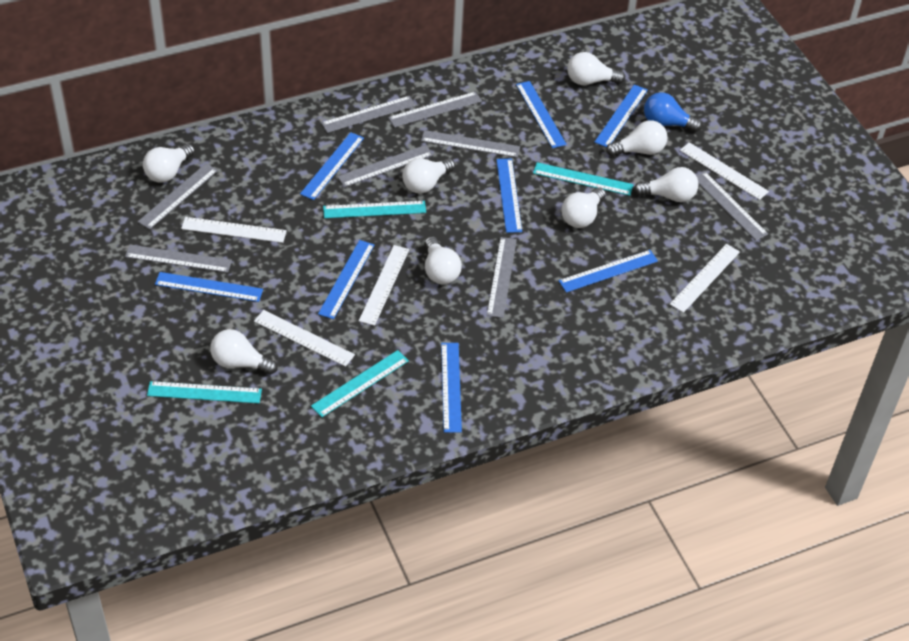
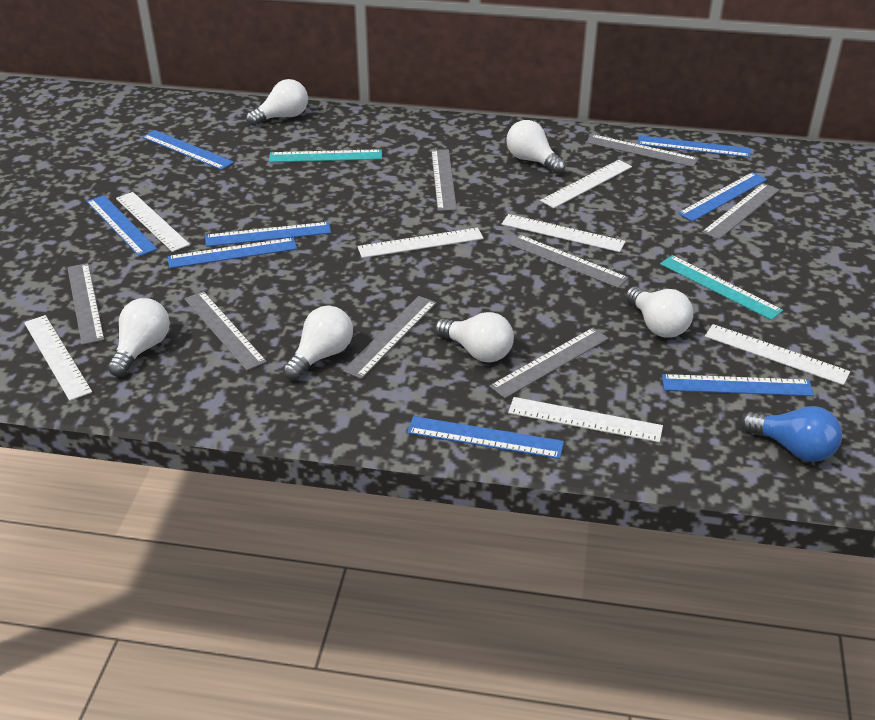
turquoise ruler: 4 -> 2
white light bulb: 8 -> 6
white ruler: 5 -> 7

